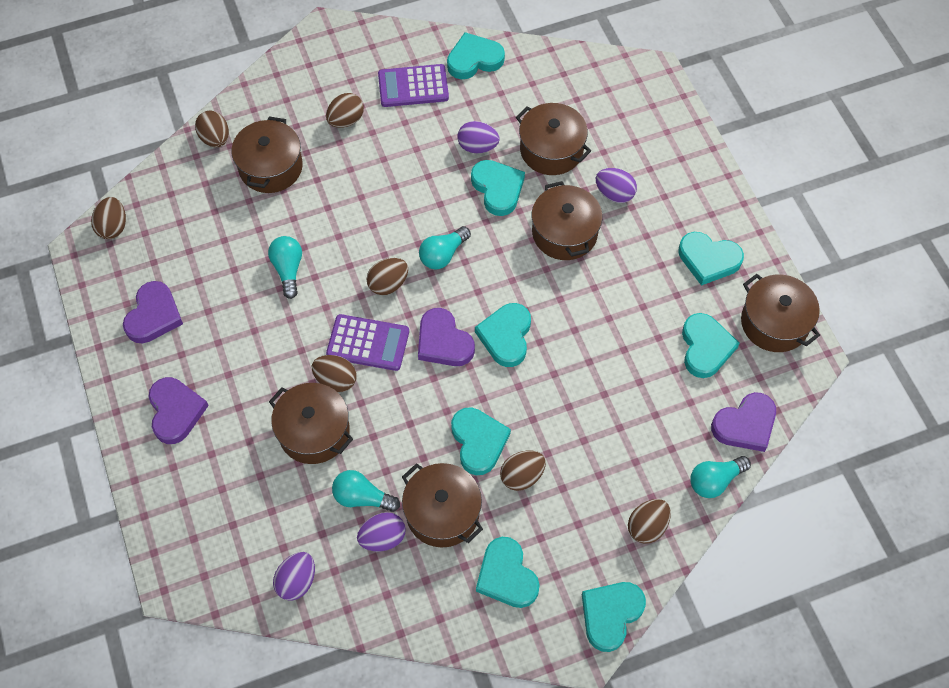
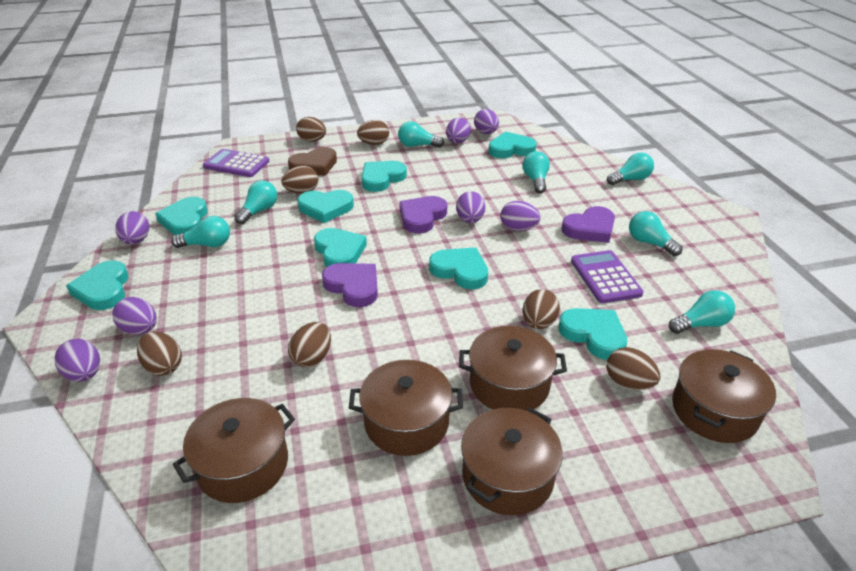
brown heart: 0 -> 1
brown pot: 6 -> 5
purple egg: 4 -> 7
purple heart: 4 -> 3
turquoise light bulb: 4 -> 7

